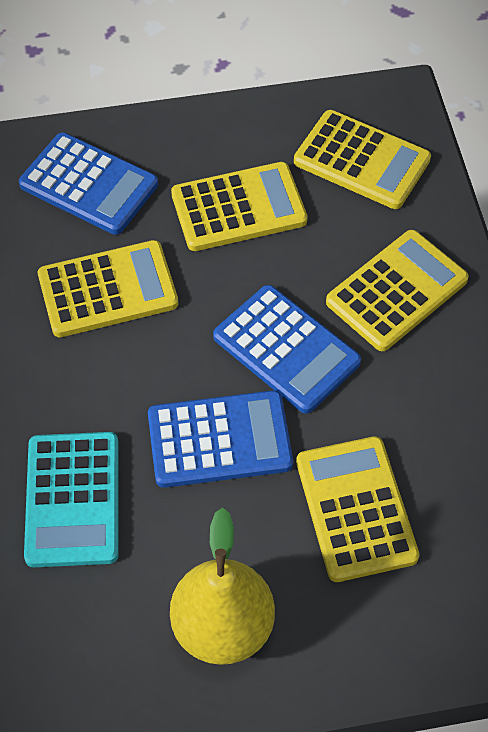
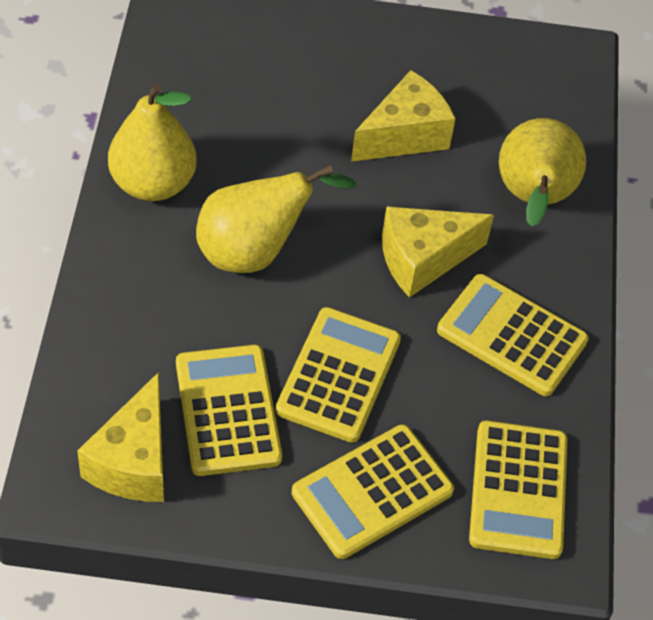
blue calculator: 3 -> 0
turquoise calculator: 1 -> 0
yellow cheese: 0 -> 3
yellow pear: 1 -> 3

